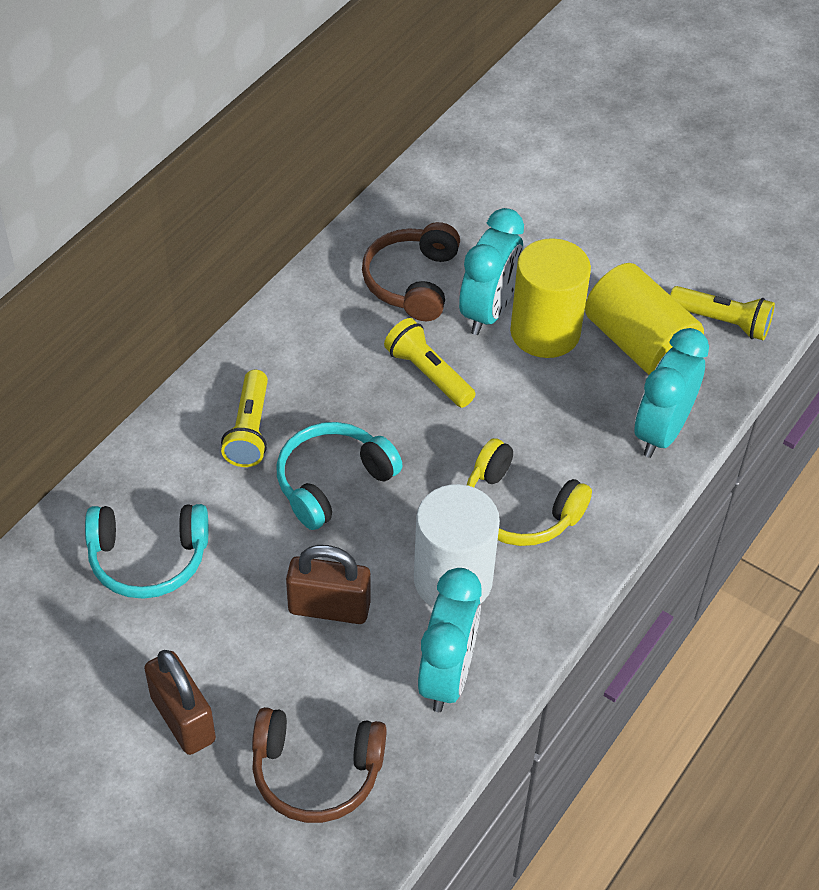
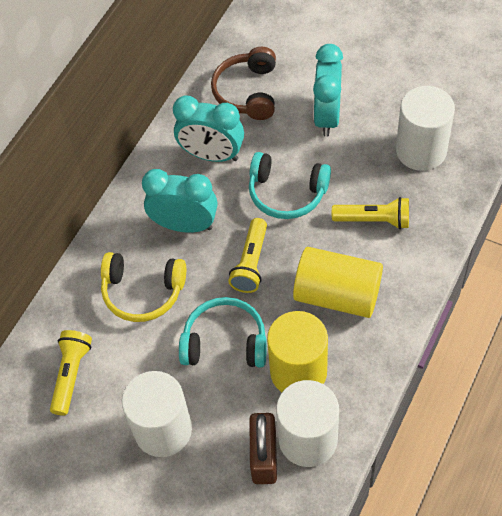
brown headphones: 2 -> 1
brown padlock: 2 -> 1
white cylinder: 1 -> 3

